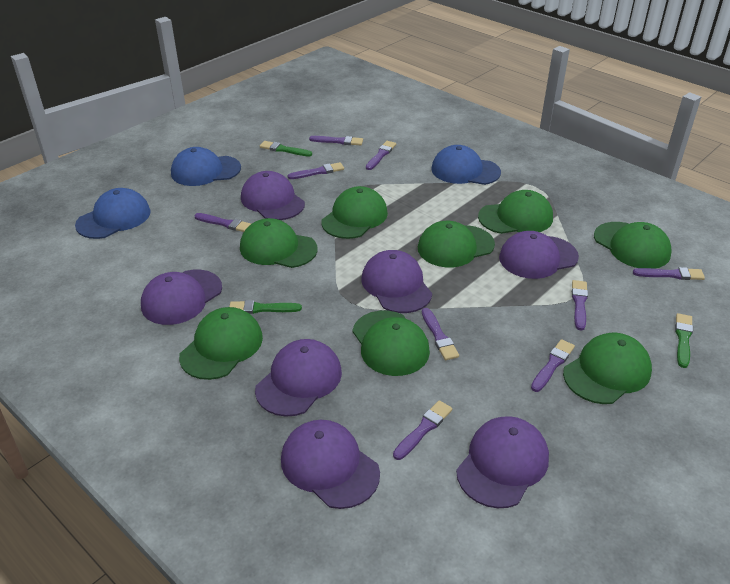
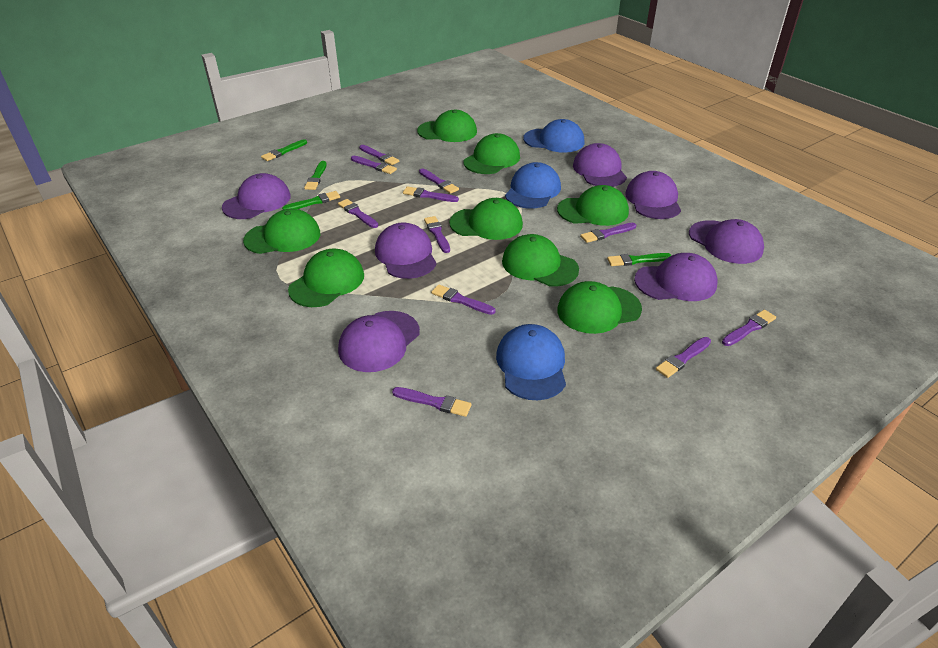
green brush: 3 -> 4
purple brush: 9 -> 11

